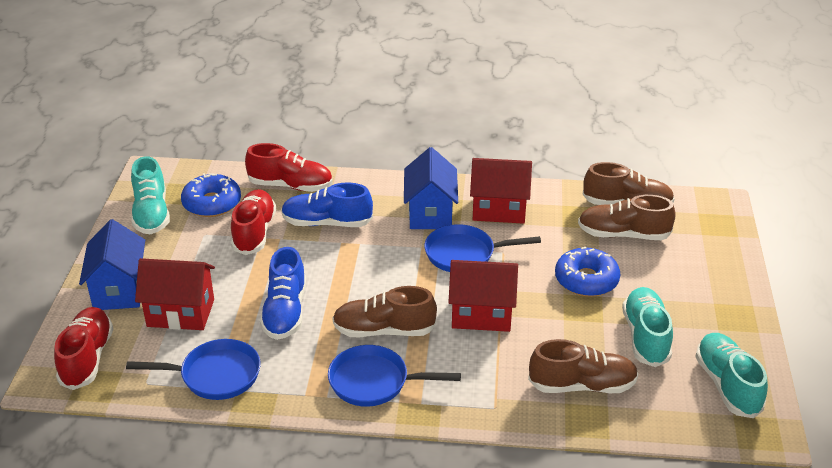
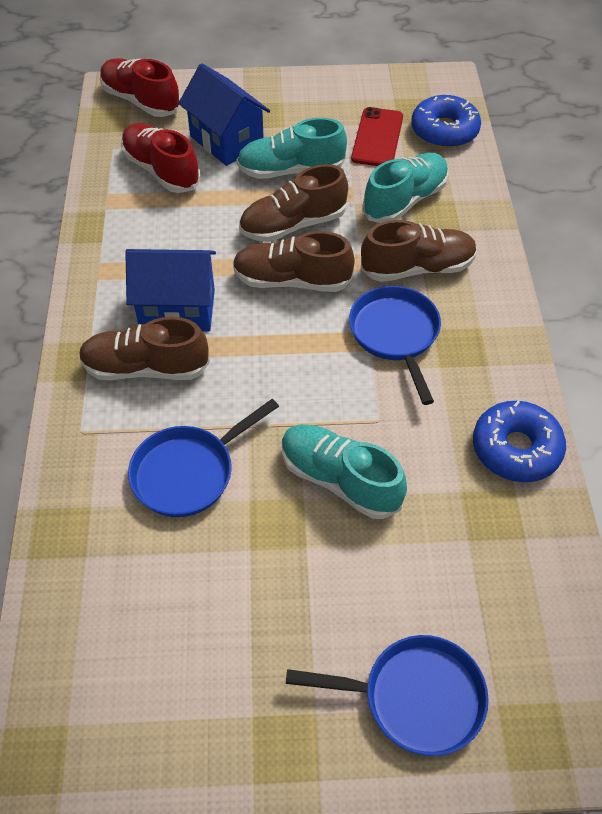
blue shoe: 2 -> 0
red house: 3 -> 0
red phone: 0 -> 1
red shoe: 3 -> 2

